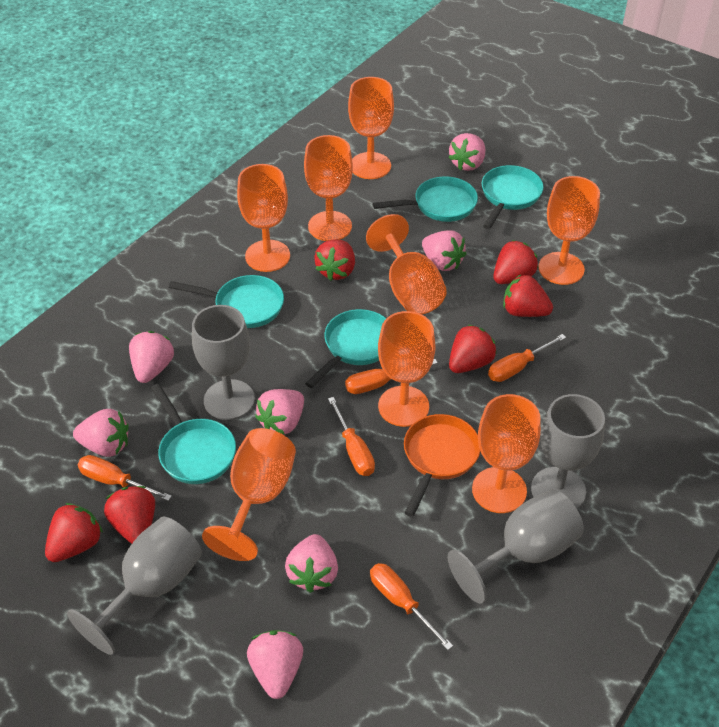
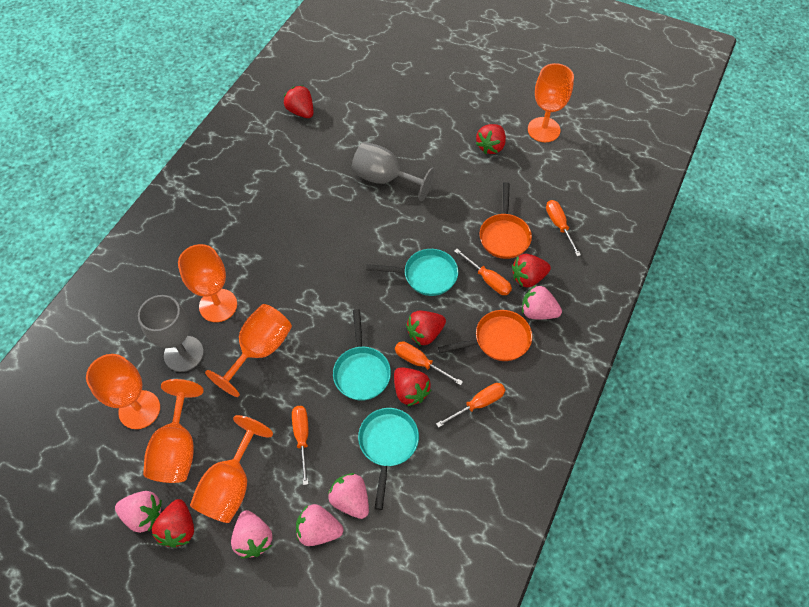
grey goblet: 4 -> 2
orange goblet: 8 -> 6
orange pan: 1 -> 2
pink strawberry: 7 -> 5
turquoise pan: 5 -> 3

